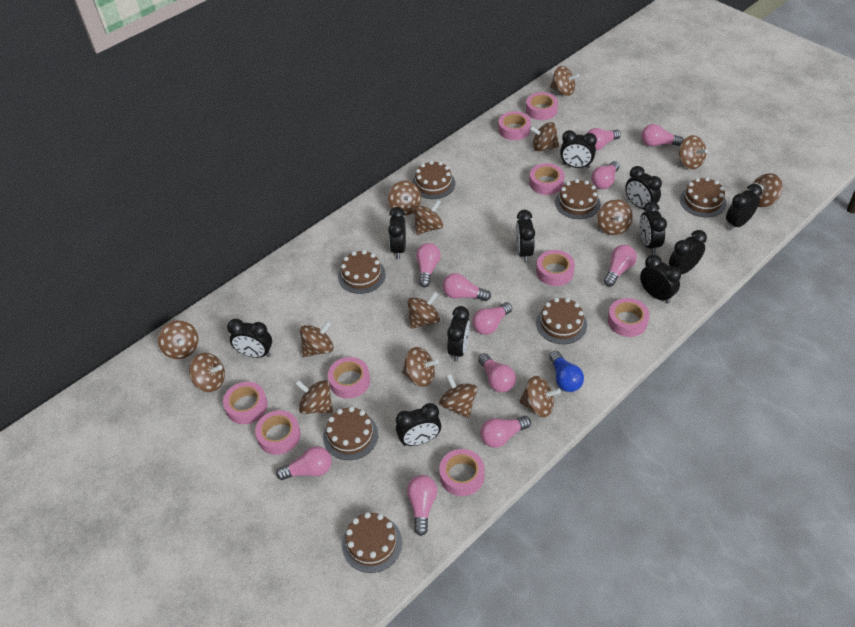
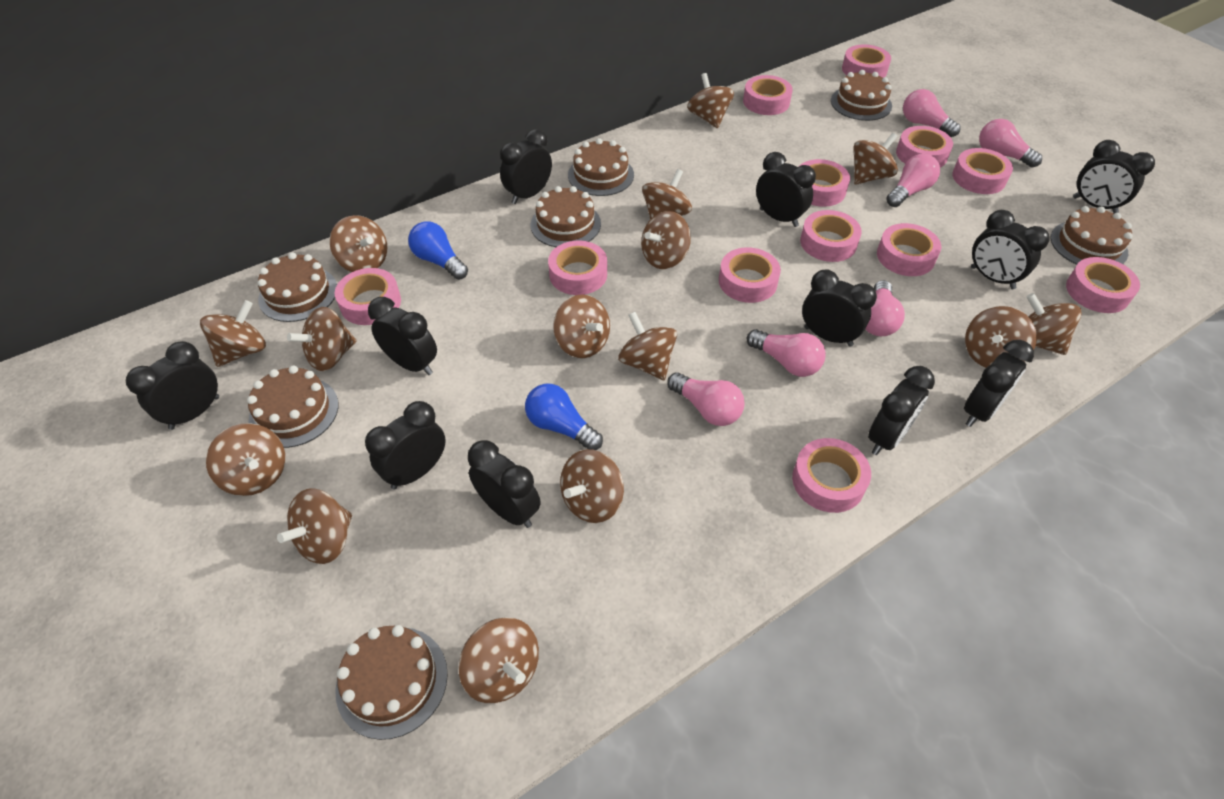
blue light bulb: 1 -> 2
pink light bulb: 11 -> 6
pink tape: 9 -> 12

